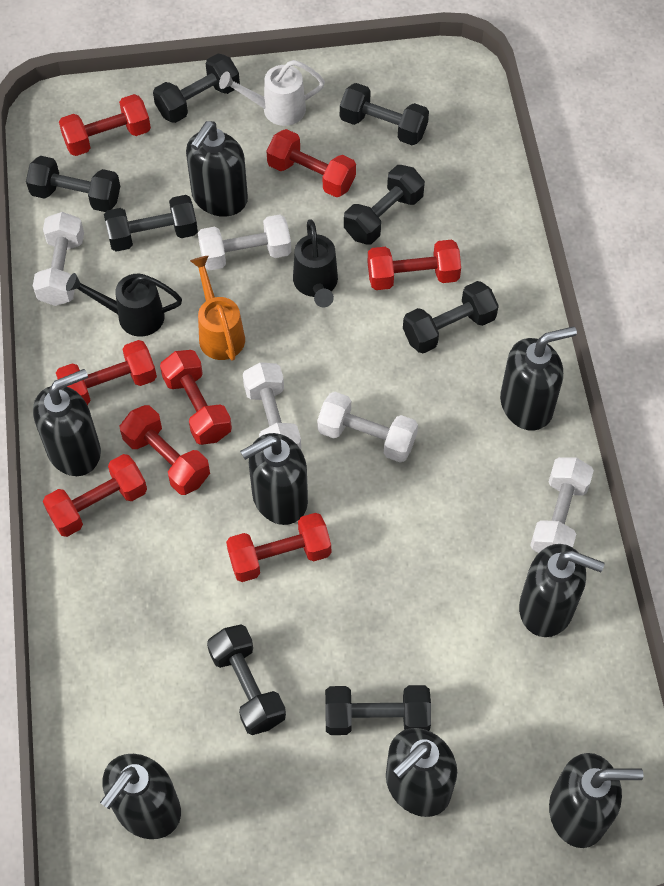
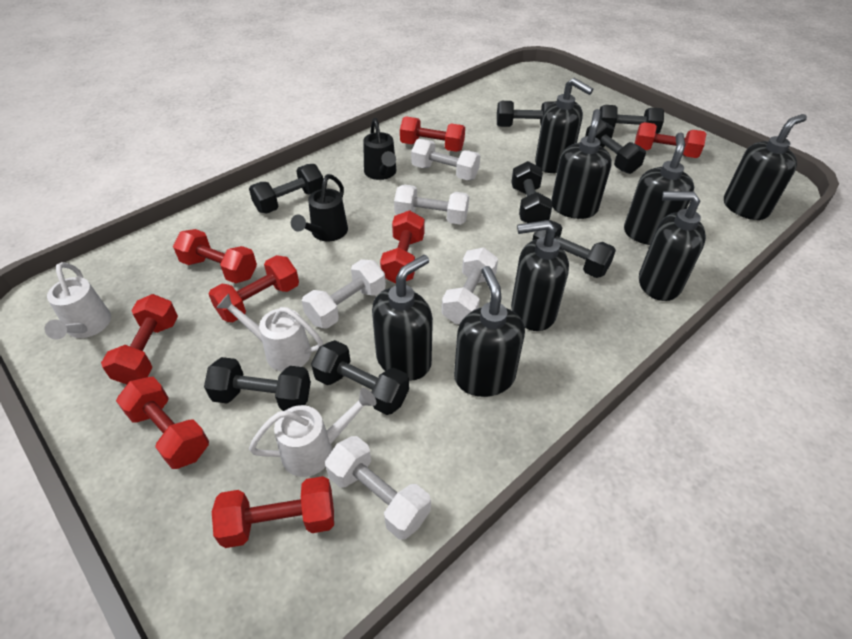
orange watering can: 1 -> 0
white watering can: 1 -> 3

